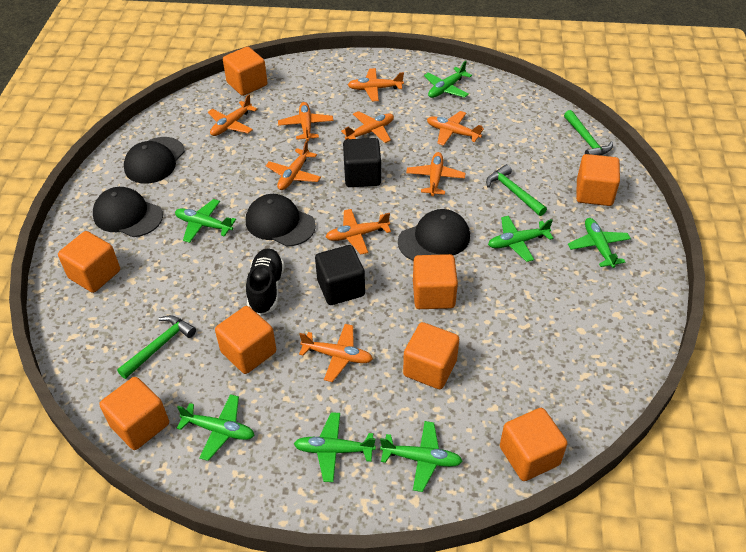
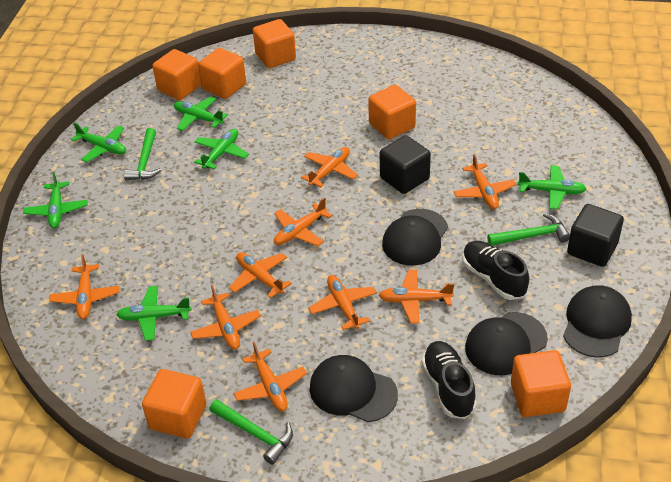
black shoe: 1 -> 2
green plane: 7 -> 6
orange cube: 8 -> 6

